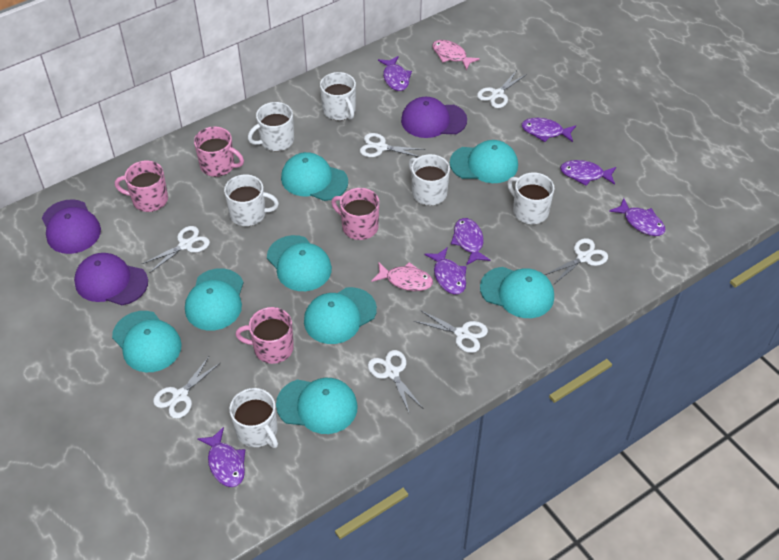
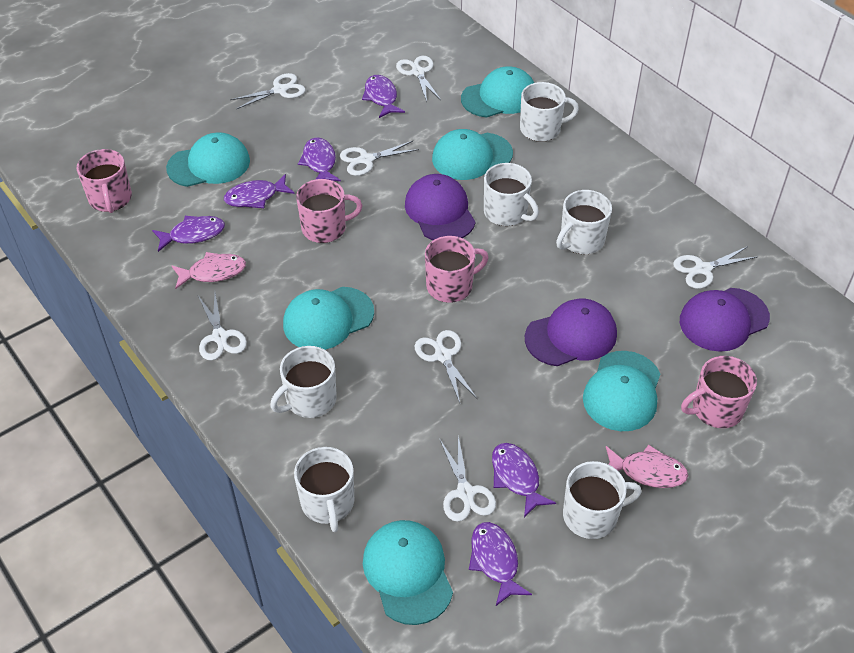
purple fish: 7 -> 6
turquoise cap: 8 -> 6

